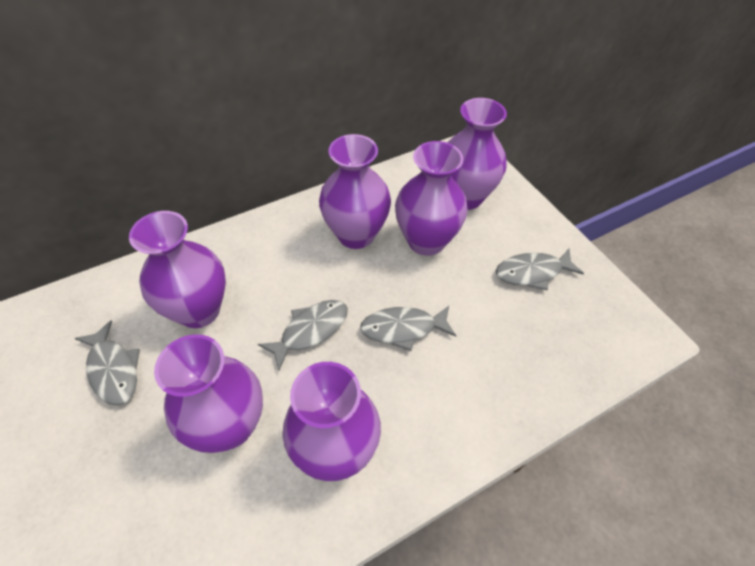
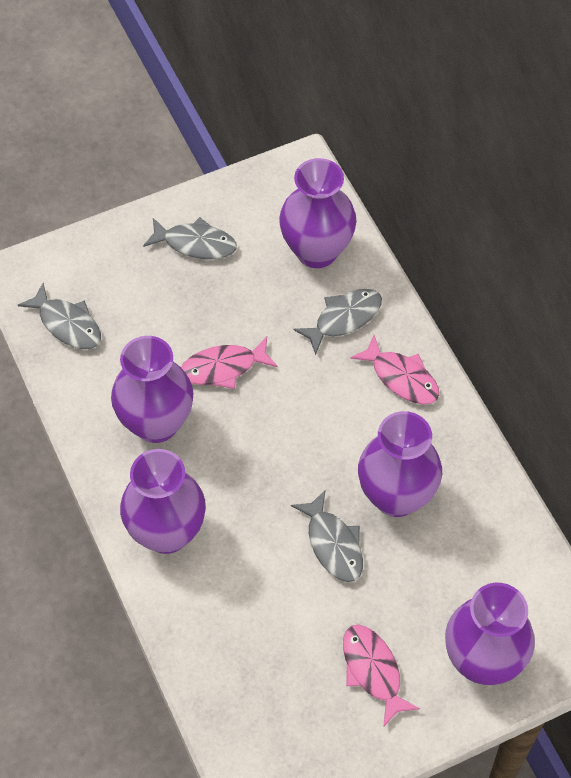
pink fish: 0 -> 3
purple vase: 6 -> 5

